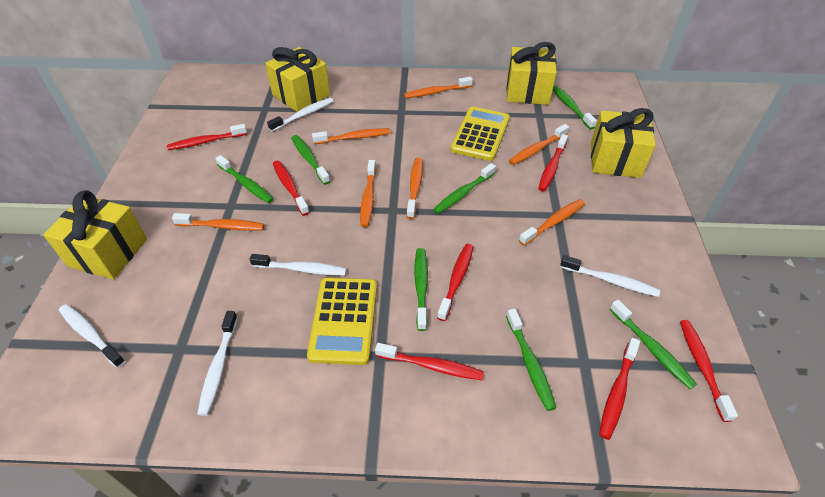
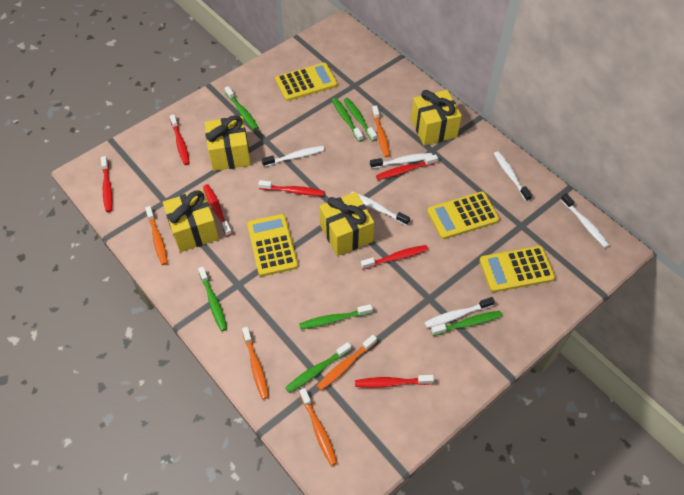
orange toothbrush: 7 -> 5
white toothbrush: 5 -> 6
yellow calculator: 2 -> 4

